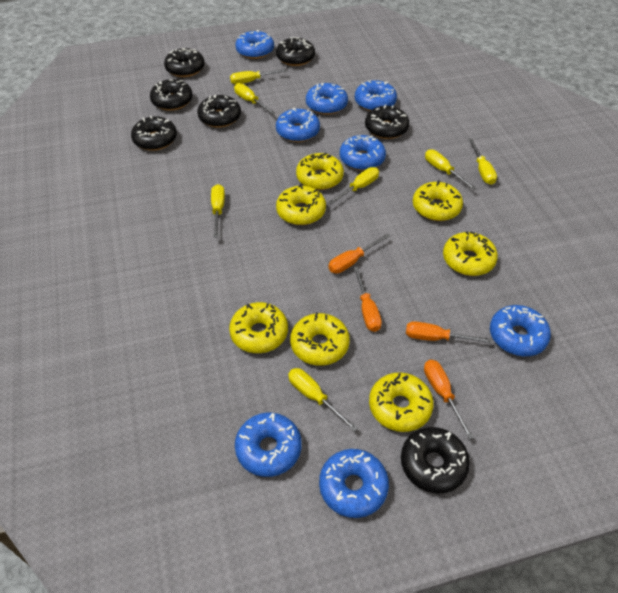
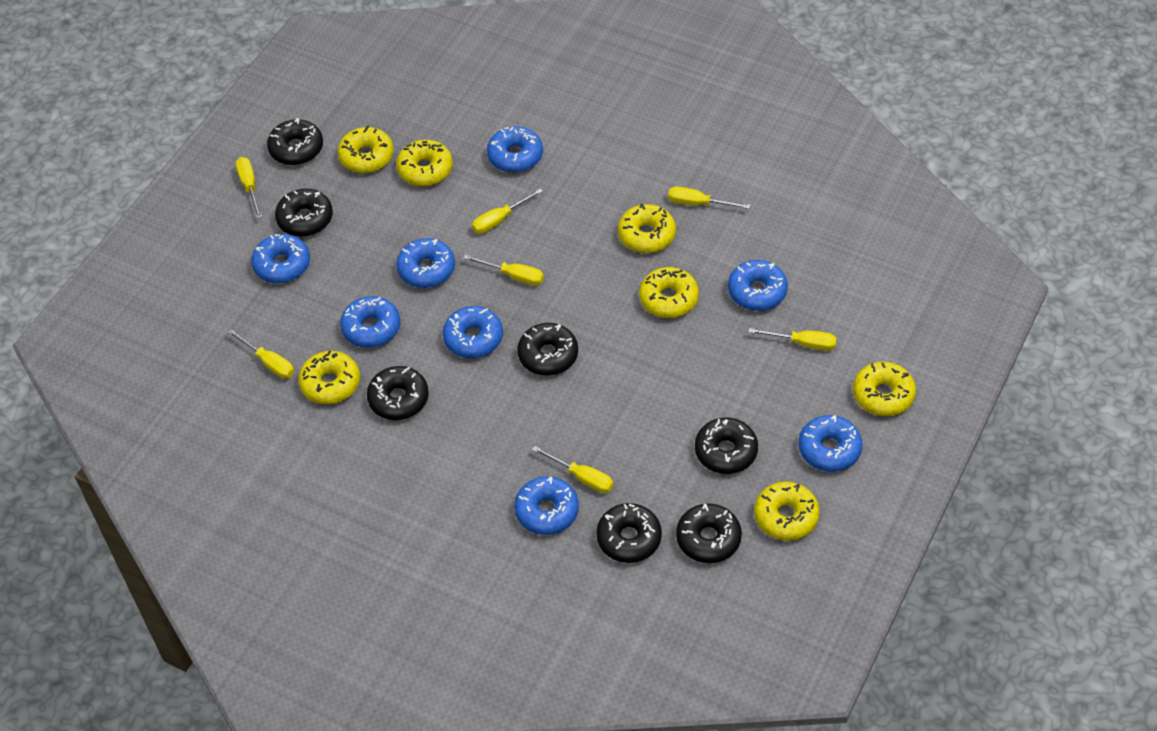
orange screwdriver: 4 -> 0

